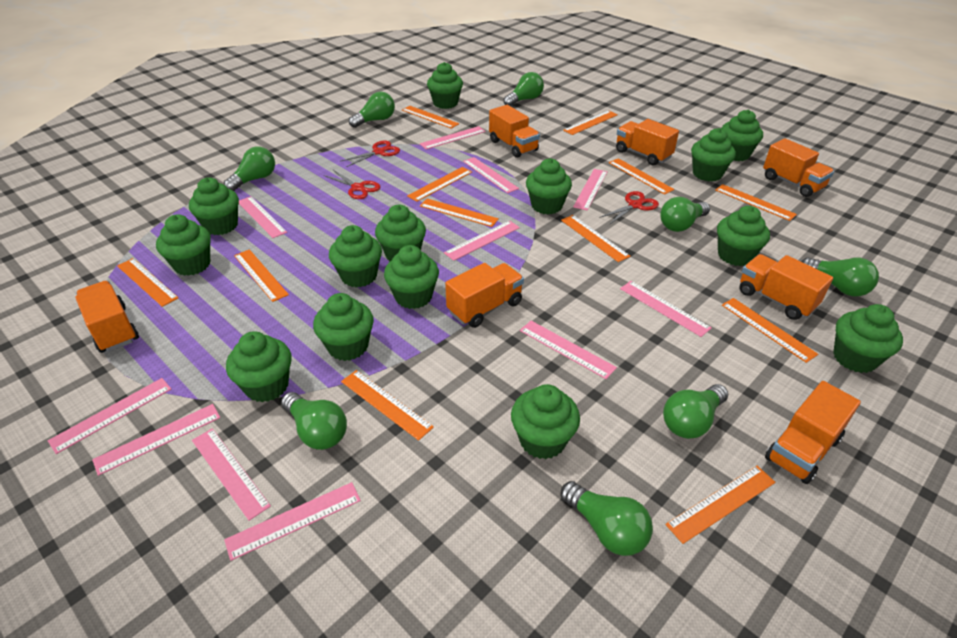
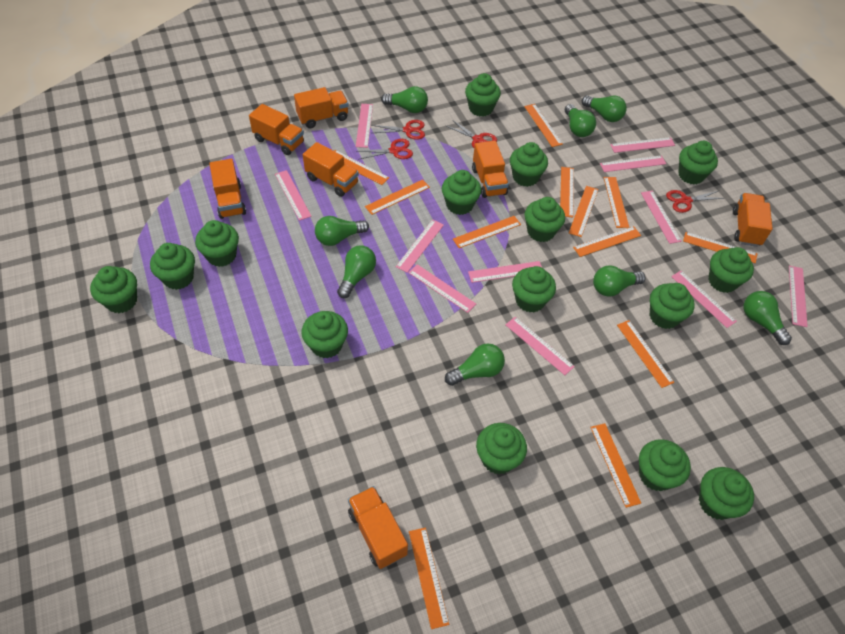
green cupcake: 14 -> 15
red scissors: 3 -> 4

